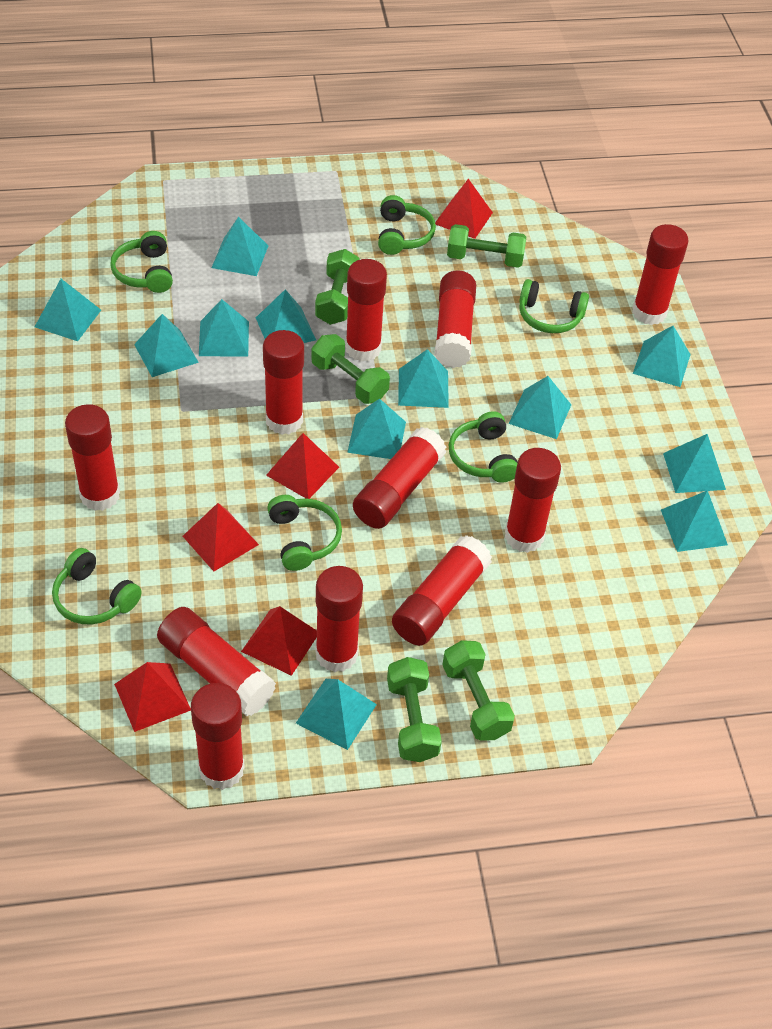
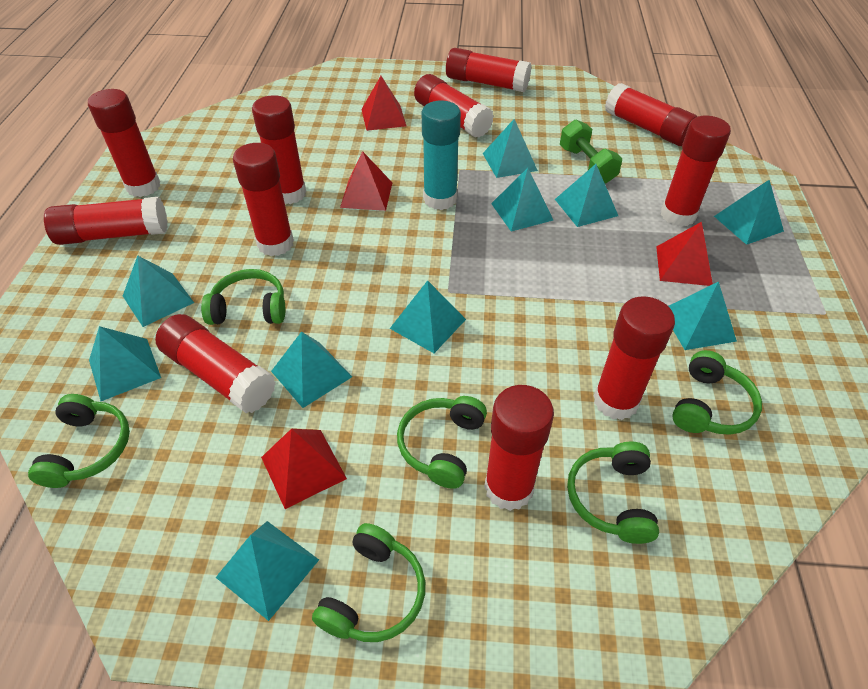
green dumbbell: 5 -> 1
red pyramid: 5 -> 4
turquoise glue stick: 0 -> 1
turquoise pyramid: 12 -> 10

